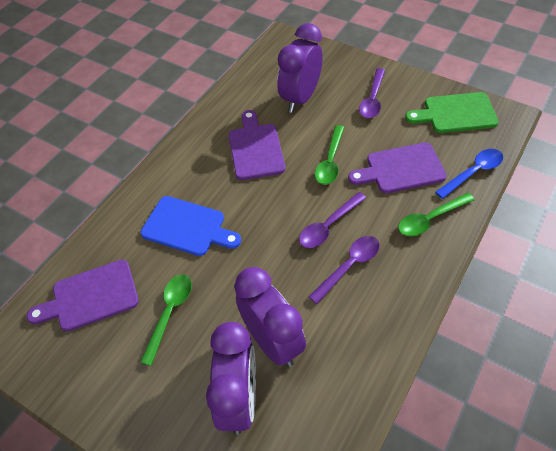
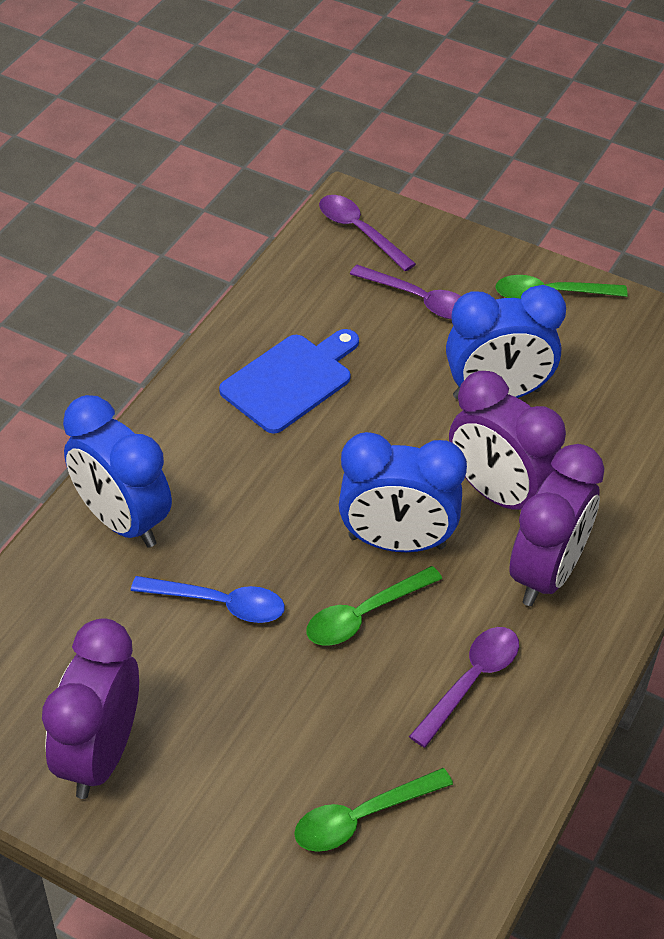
blue clock: 0 -> 3
green cutting board: 1 -> 0
purple cutting board: 3 -> 0

